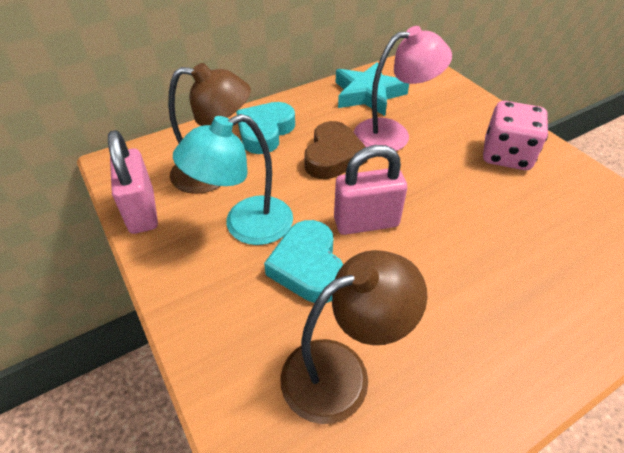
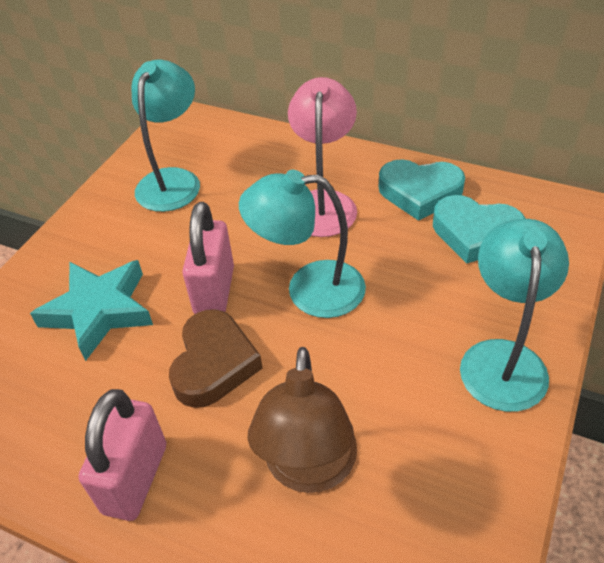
brown lamp: 2 -> 1
pink dice: 1 -> 0
turquoise lamp: 1 -> 3

